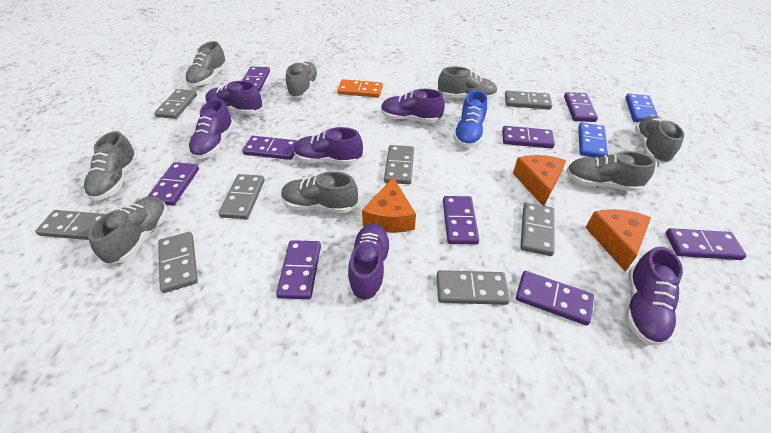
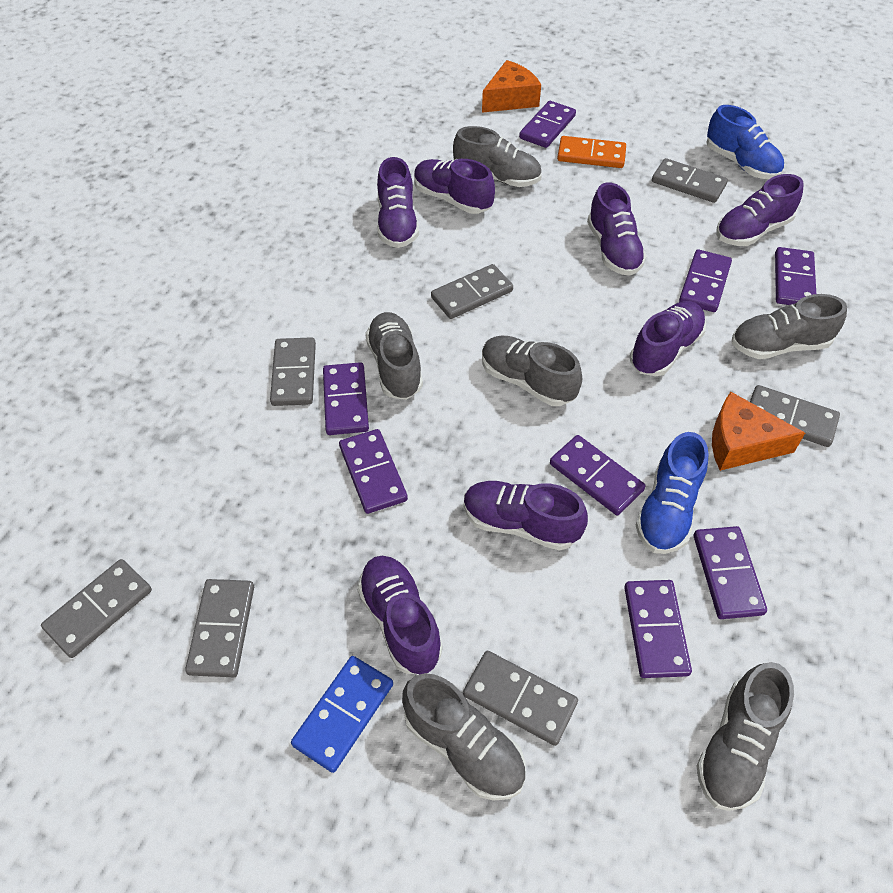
blue domino: 2 -> 1
blue shoe: 1 -> 2
grey domino: 8 -> 7
grey shoe: 8 -> 6
orange cheese: 3 -> 2
purple domino: 9 -> 8
purple shoe: 6 -> 7

